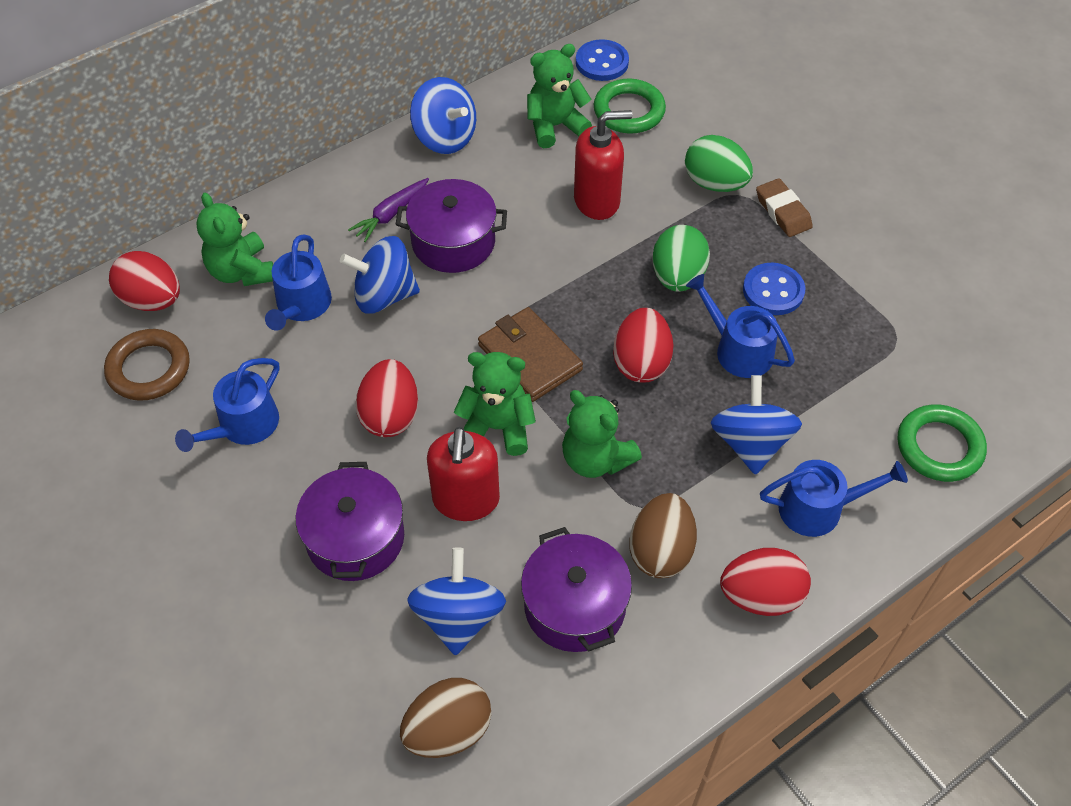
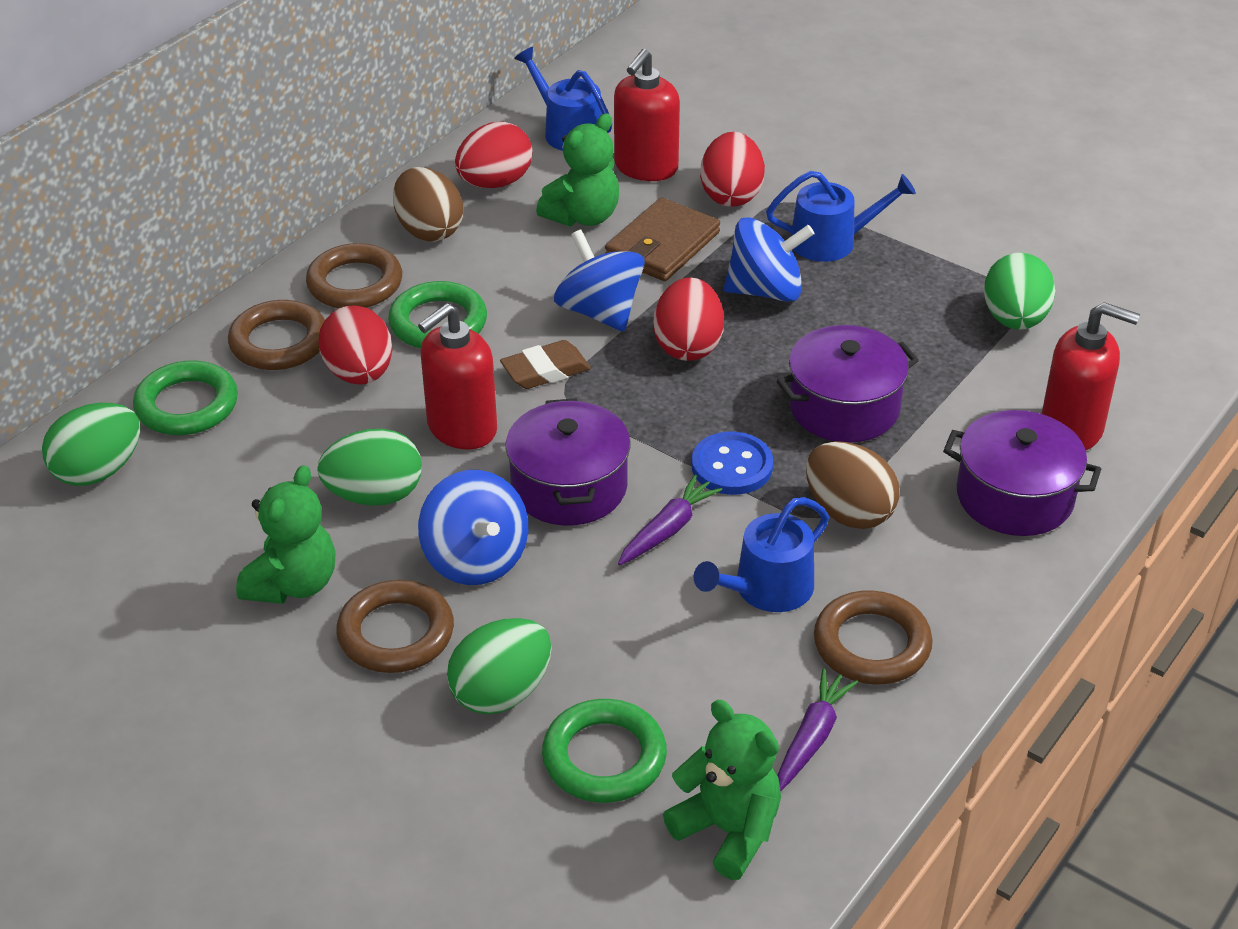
blue button: 2 -> 1
blue spinning top: 4 -> 3
blue watering can: 4 -> 3
brown ring: 1 -> 4
green egg: 2 -> 4
green ring: 2 -> 3
green teddy bear: 4 -> 3
purple carrot: 1 -> 2
red soap dispenser: 2 -> 3

